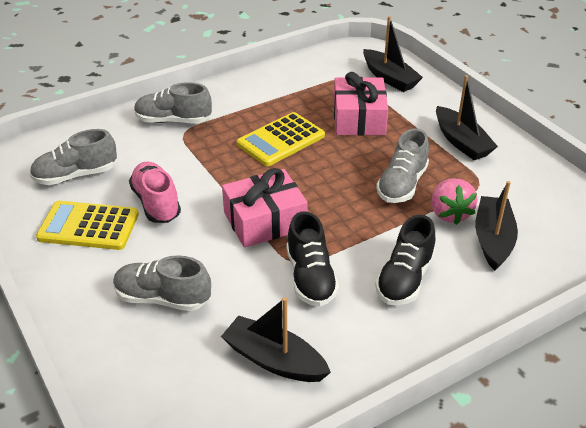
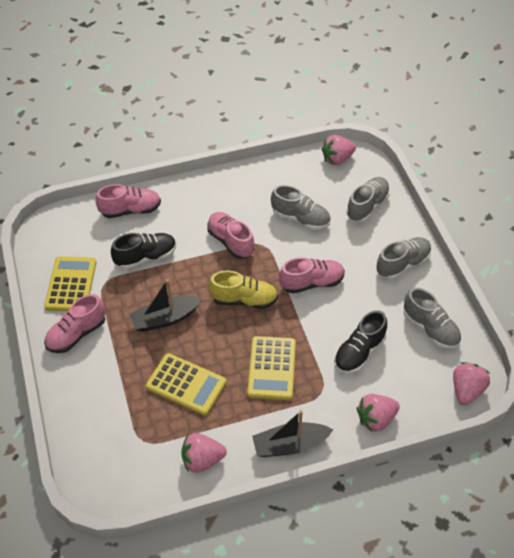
black boat: 4 -> 2
pink gift: 2 -> 0
pink shoe: 1 -> 4
pink strawberry: 1 -> 4
yellow calculator: 2 -> 3
yellow shoe: 0 -> 1

